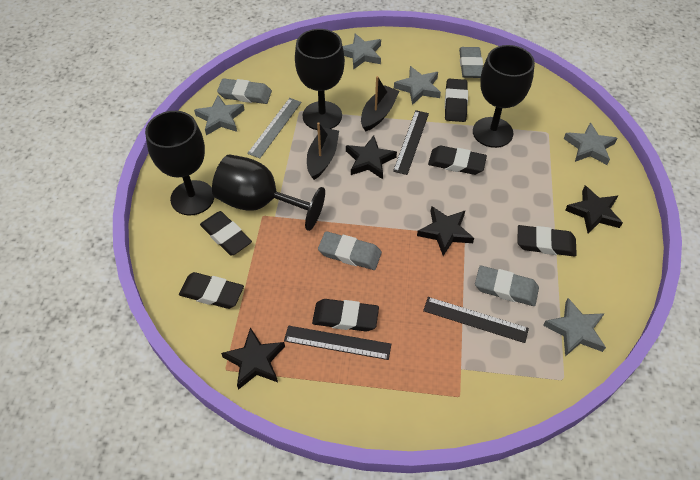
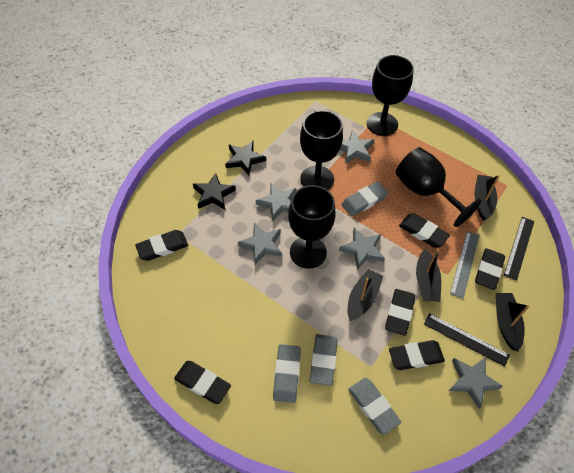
black boat: 2 -> 4
black ruler: 3 -> 2
black star: 4 -> 2

